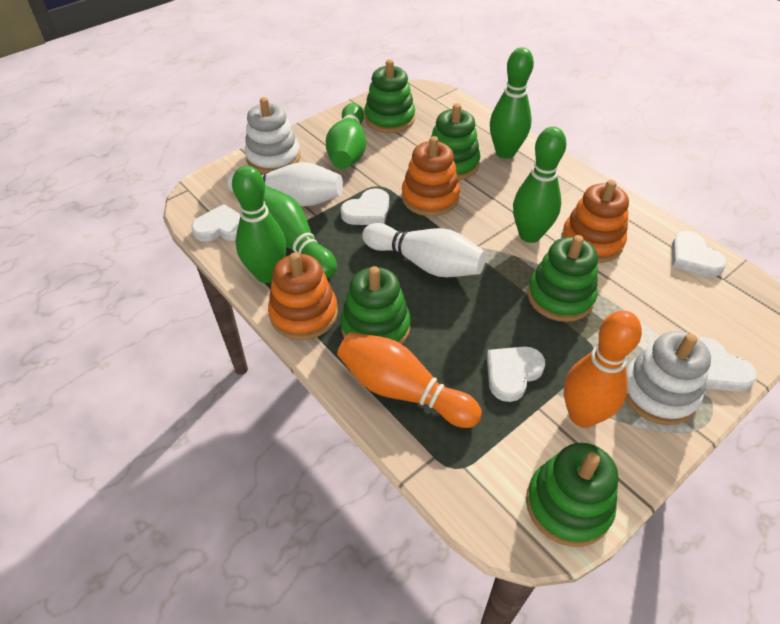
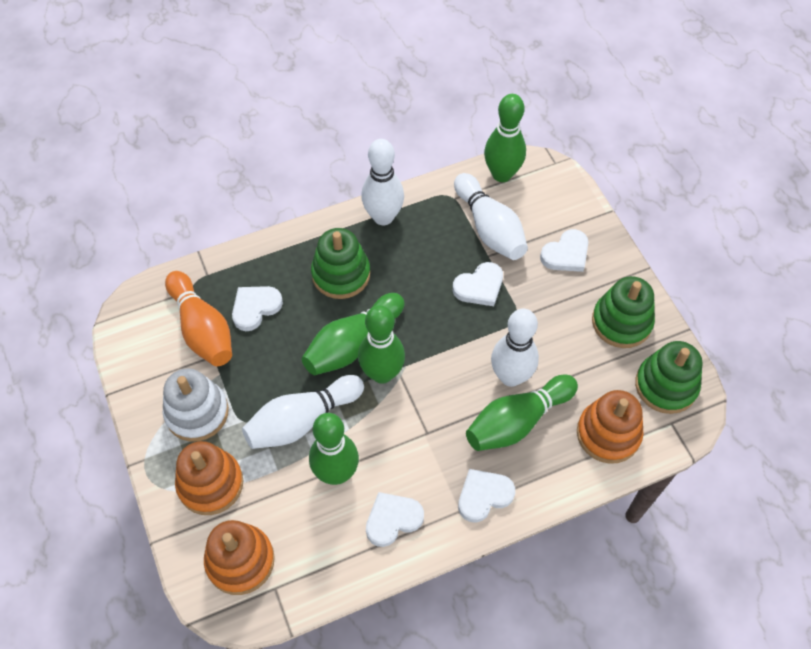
green stacking toy: 5 -> 3
orange bowling pin: 2 -> 1
white bowling pin: 2 -> 4
white stacking toy: 2 -> 1

